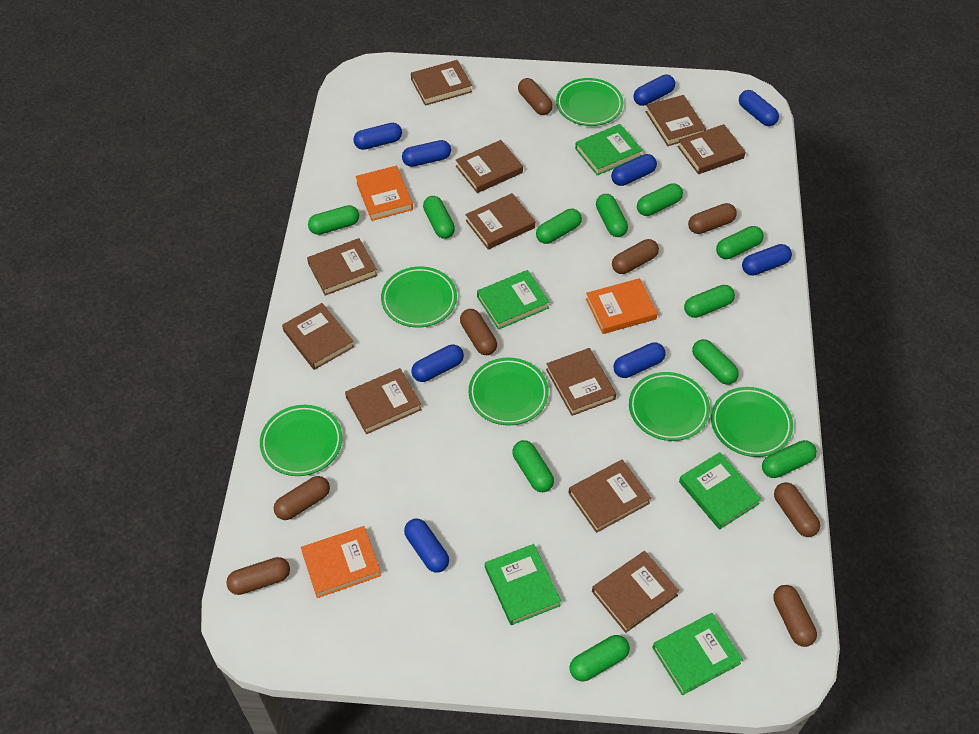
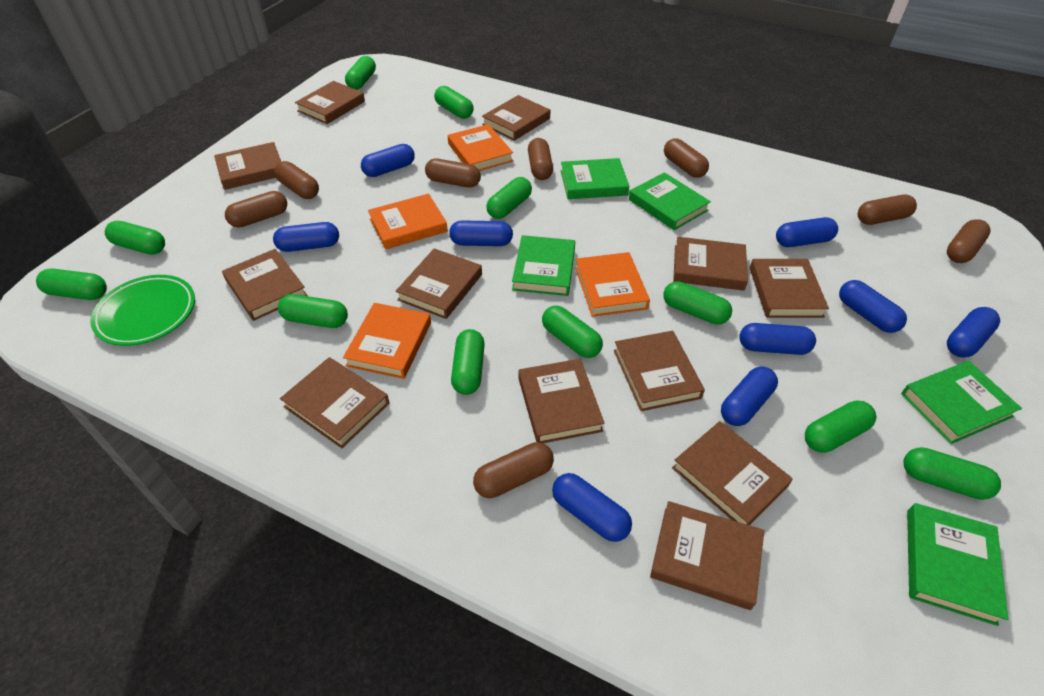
brown book: 11 -> 12
green plate: 6 -> 1
orange book: 3 -> 4

